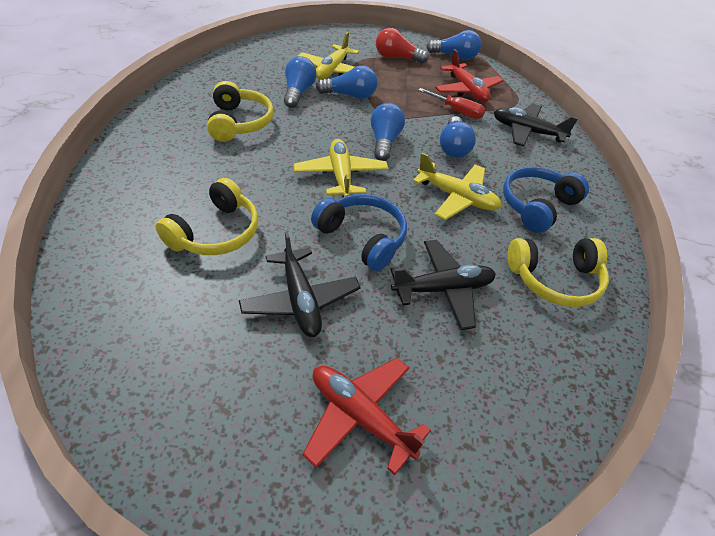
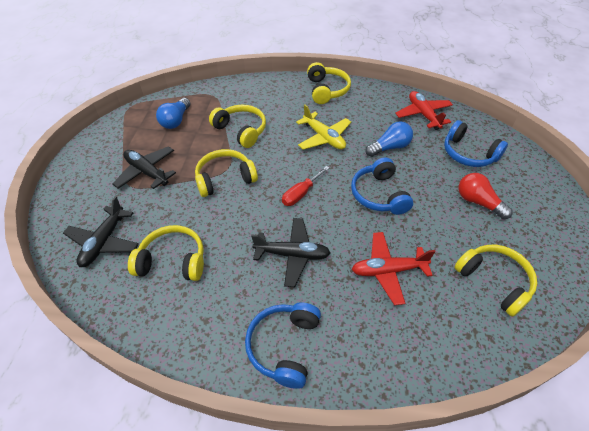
blue headphones: 2 -> 3
blue light bulb: 5 -> 2
yellow headphones: 3 -> 5
yellow plane: 3 -> 1

